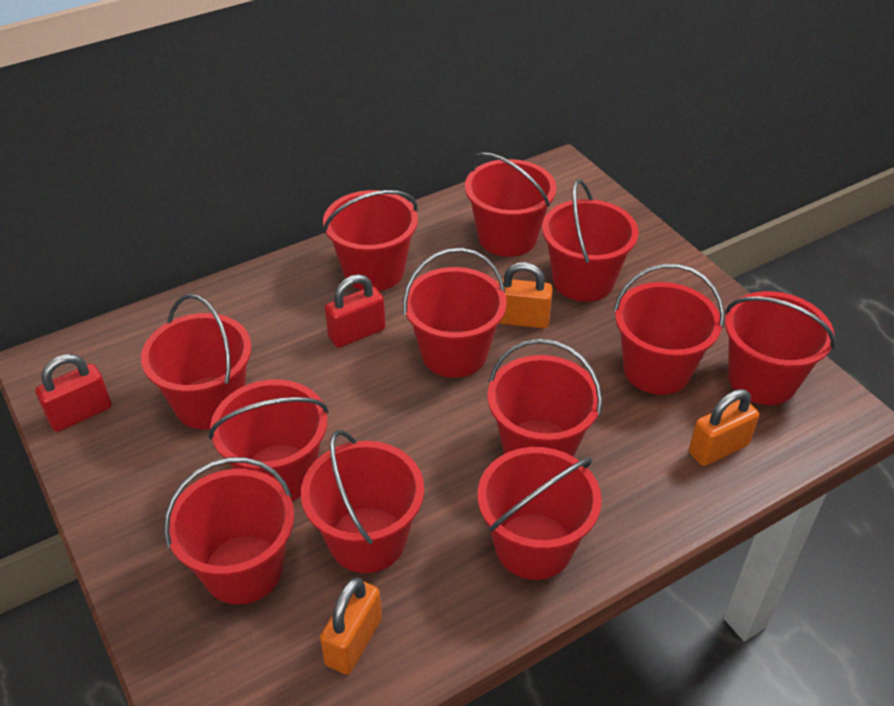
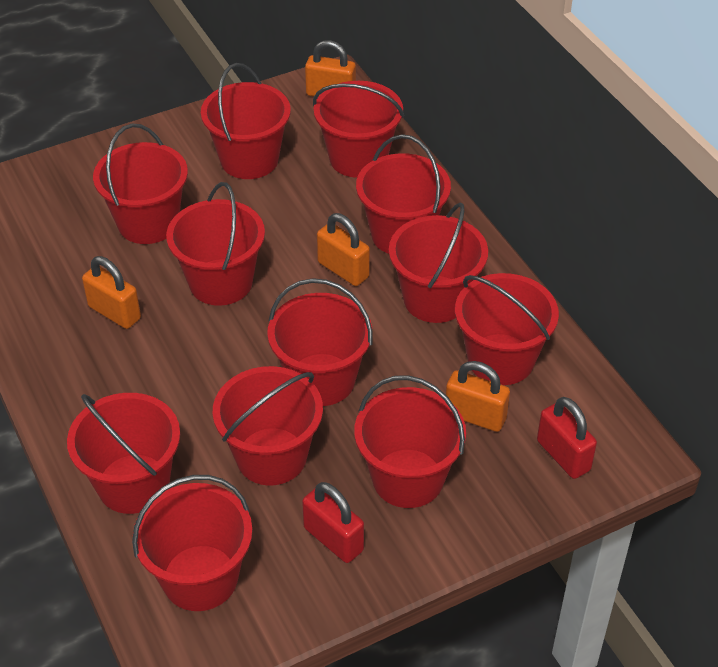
orange padlock: 3 -> 4

